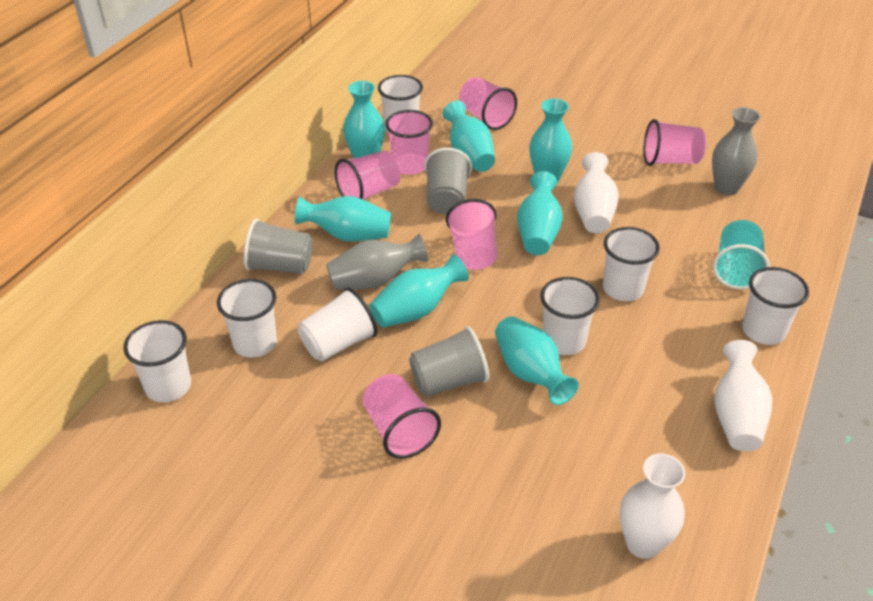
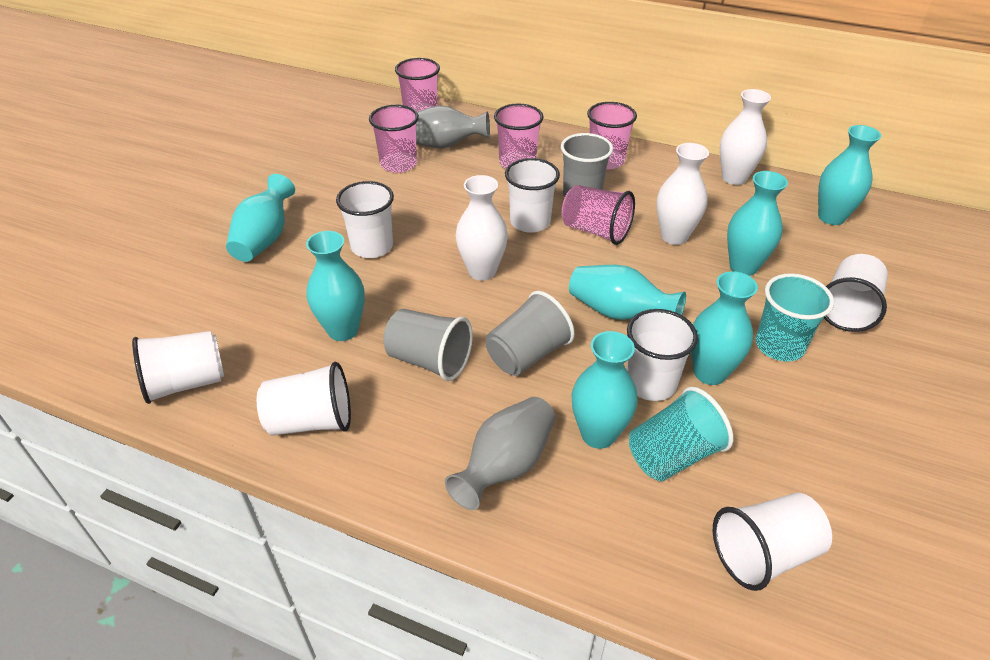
pink cup: 6 -> 5
turquoise cup: 1 -> 2

